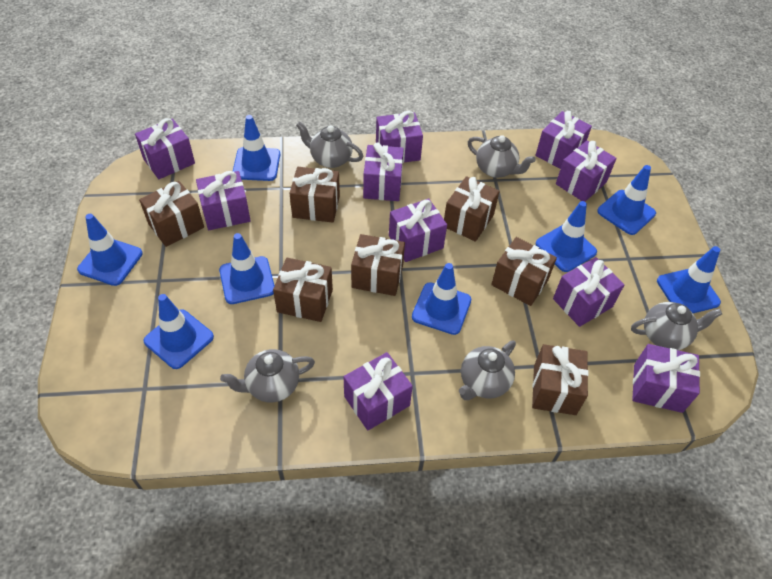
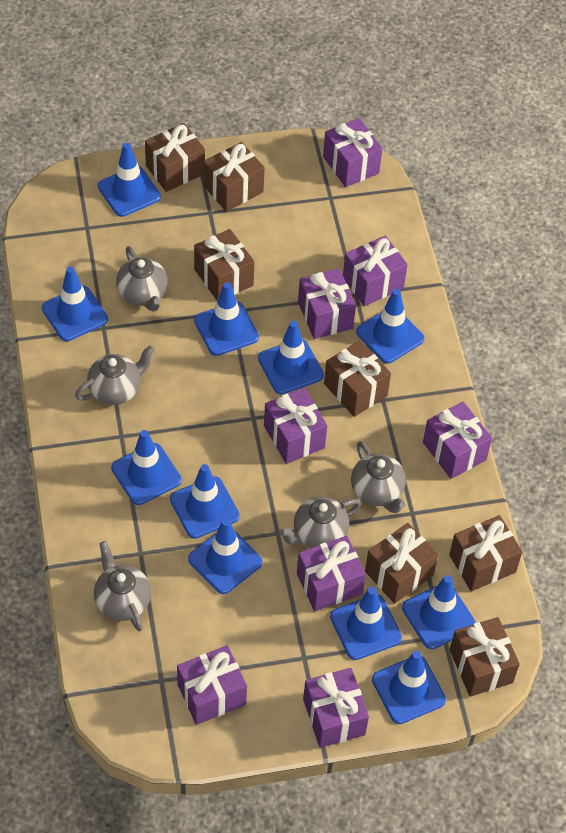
blue traffic cone: 8 -> 11
purple gift: 10 -> 8

